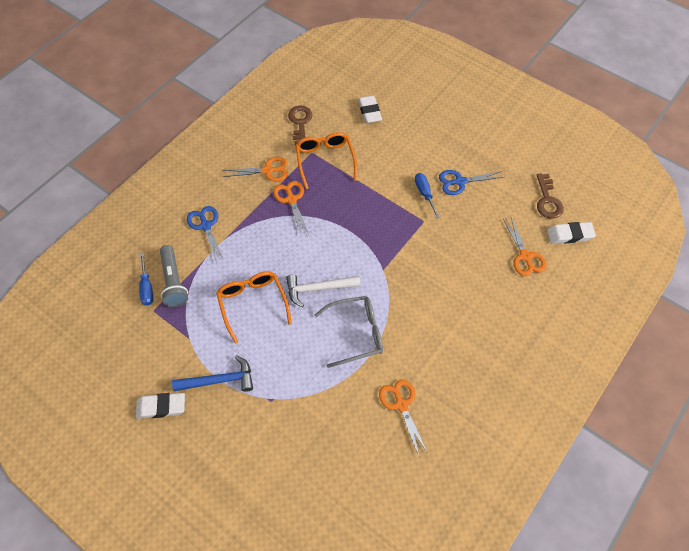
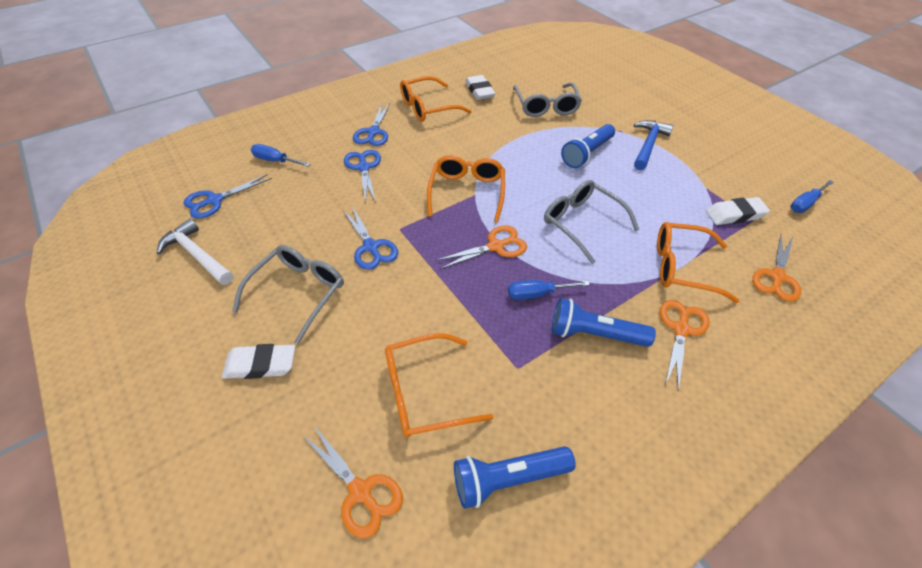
blue flashlight: 0 -> 3
blue scissors: 2 -> 4
blue screwdriver: 2 -> 3
brown key: 2 -> 0
grey flashlight: 1 -> 0
grey glasses: 1 -> 3
orange glasses: 2 -> 4

